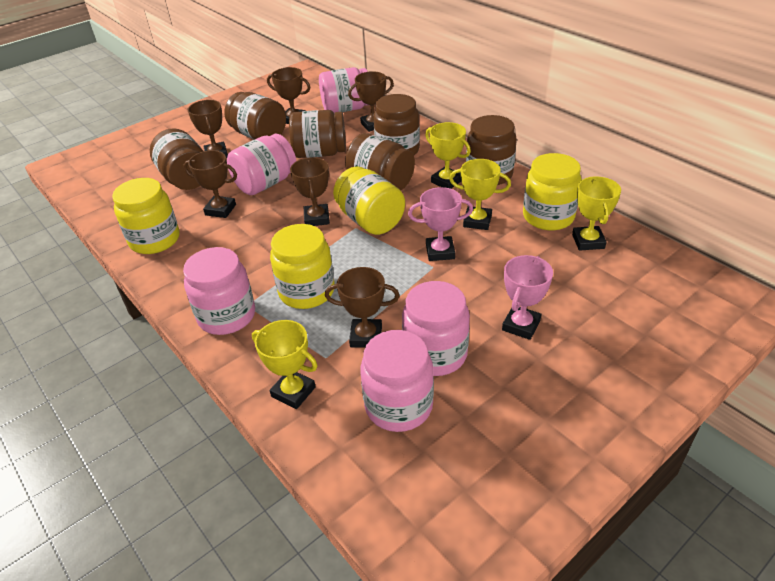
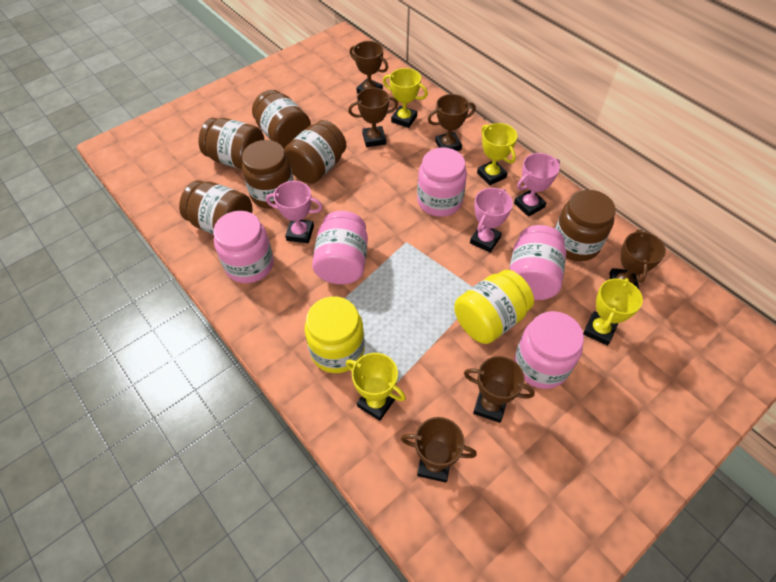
pink trophy: 2 -> 3
yellow jar: 4 -> 2

